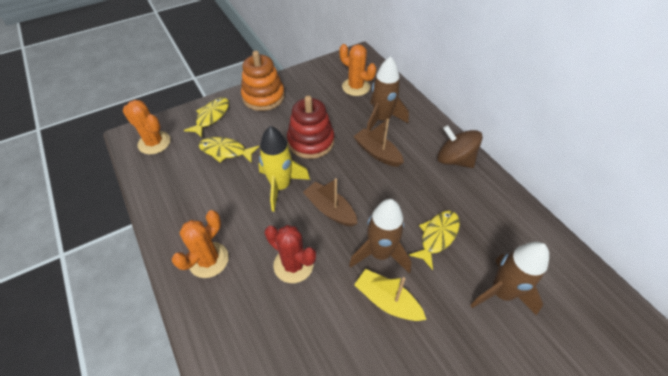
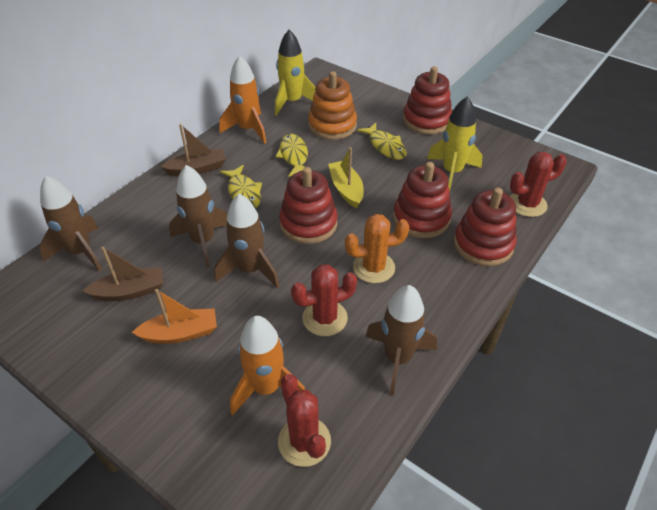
brown rocket: 3 -> 4
brown spinning top: 1 -> 0
orange boat: 0 -> 1
orange cactus: 3 -> 1
orange rocket: 0 -> 2
red cactus: 1 -> 3
red stacking toy: 1 -> 4
yellow rocket: 1 -> 2

